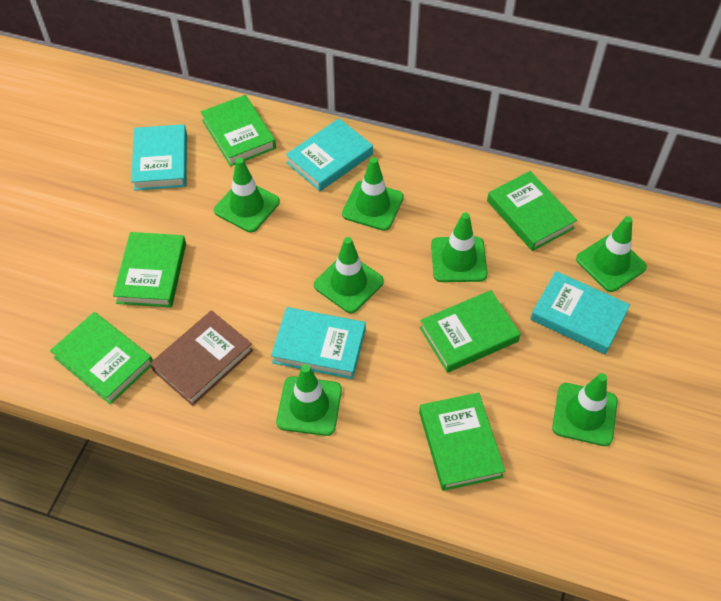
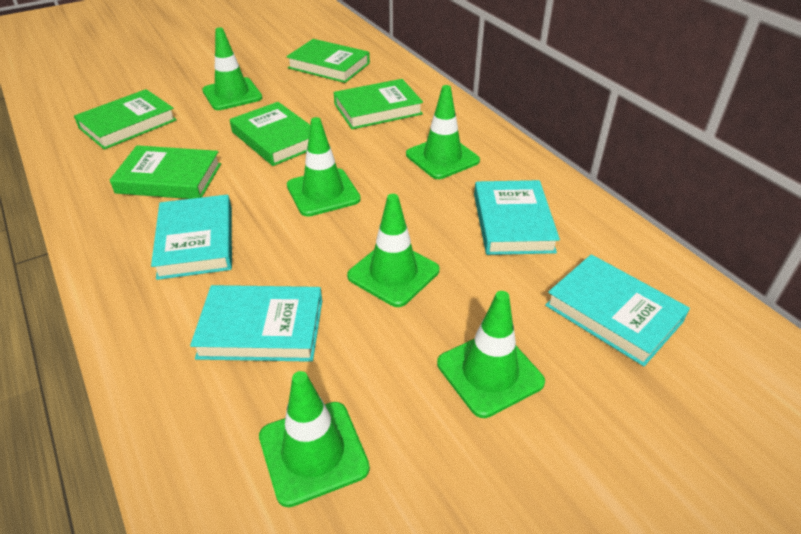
brown book: 1 -> 0
green book: 6 -> 5
green traffic cone: 7 -> 6

